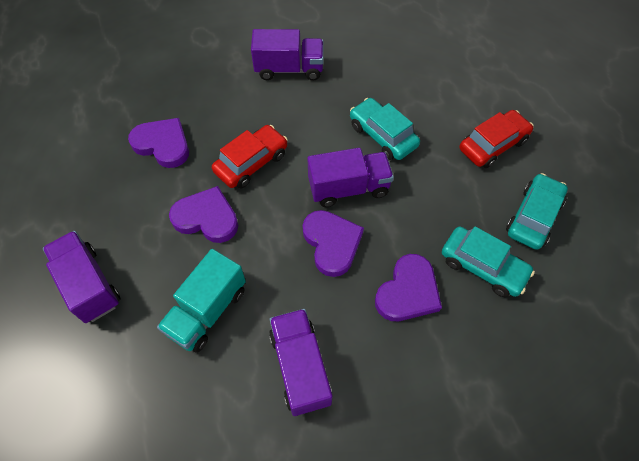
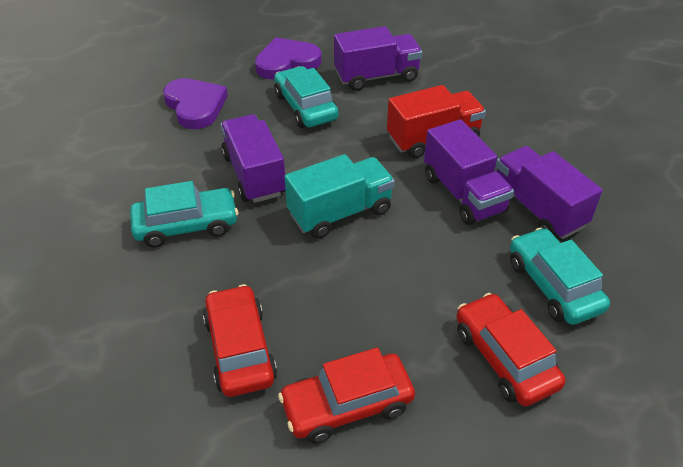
purple heart: 4 -> 2
red car: 2 -> 3
red truck: 0 -> 1

